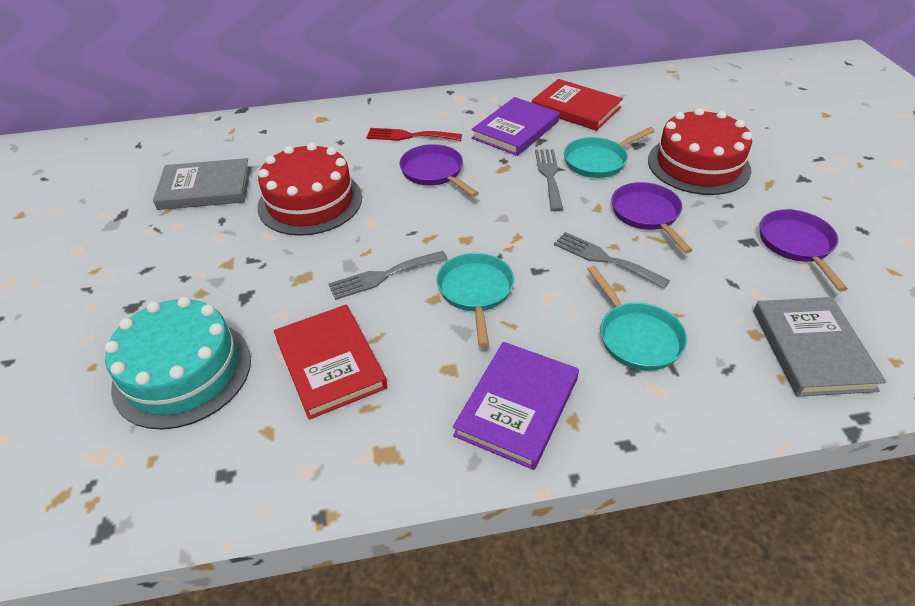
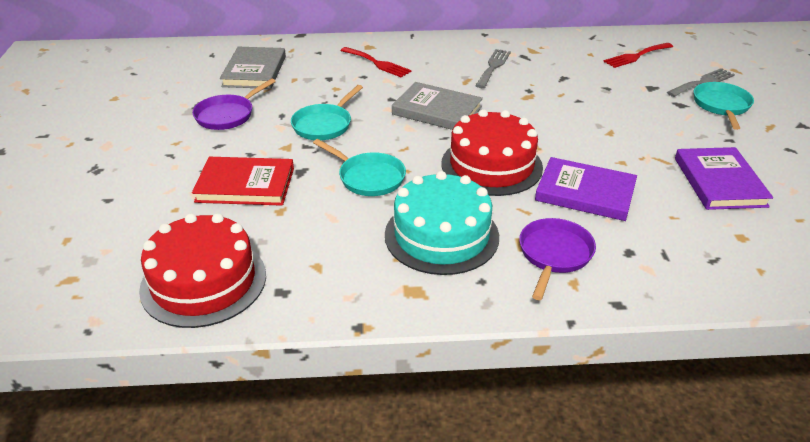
grey fork: 3 -> 2
purple pan: 3 -> 2
red book: 2 -> 1
red fork: 1 -> 2

